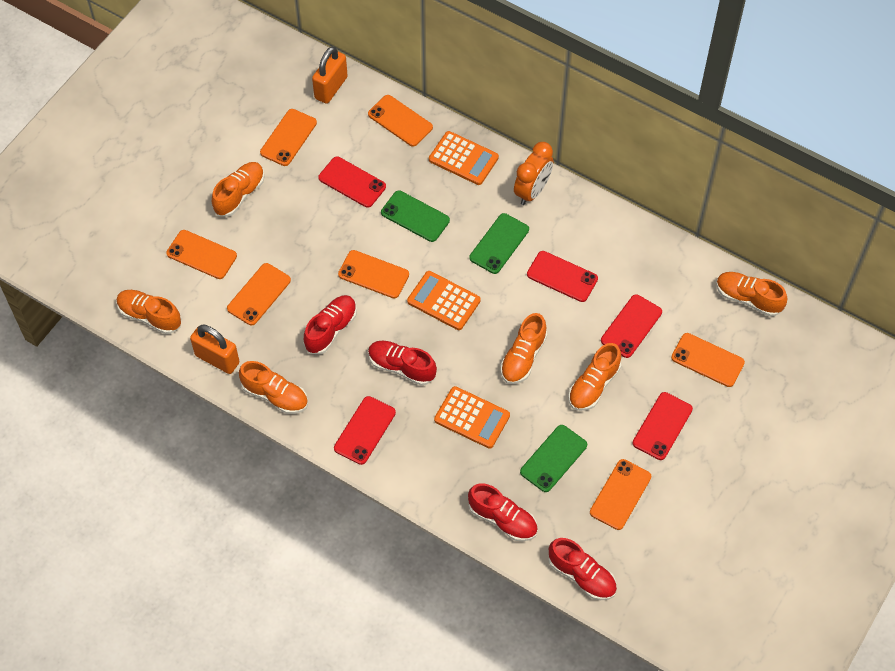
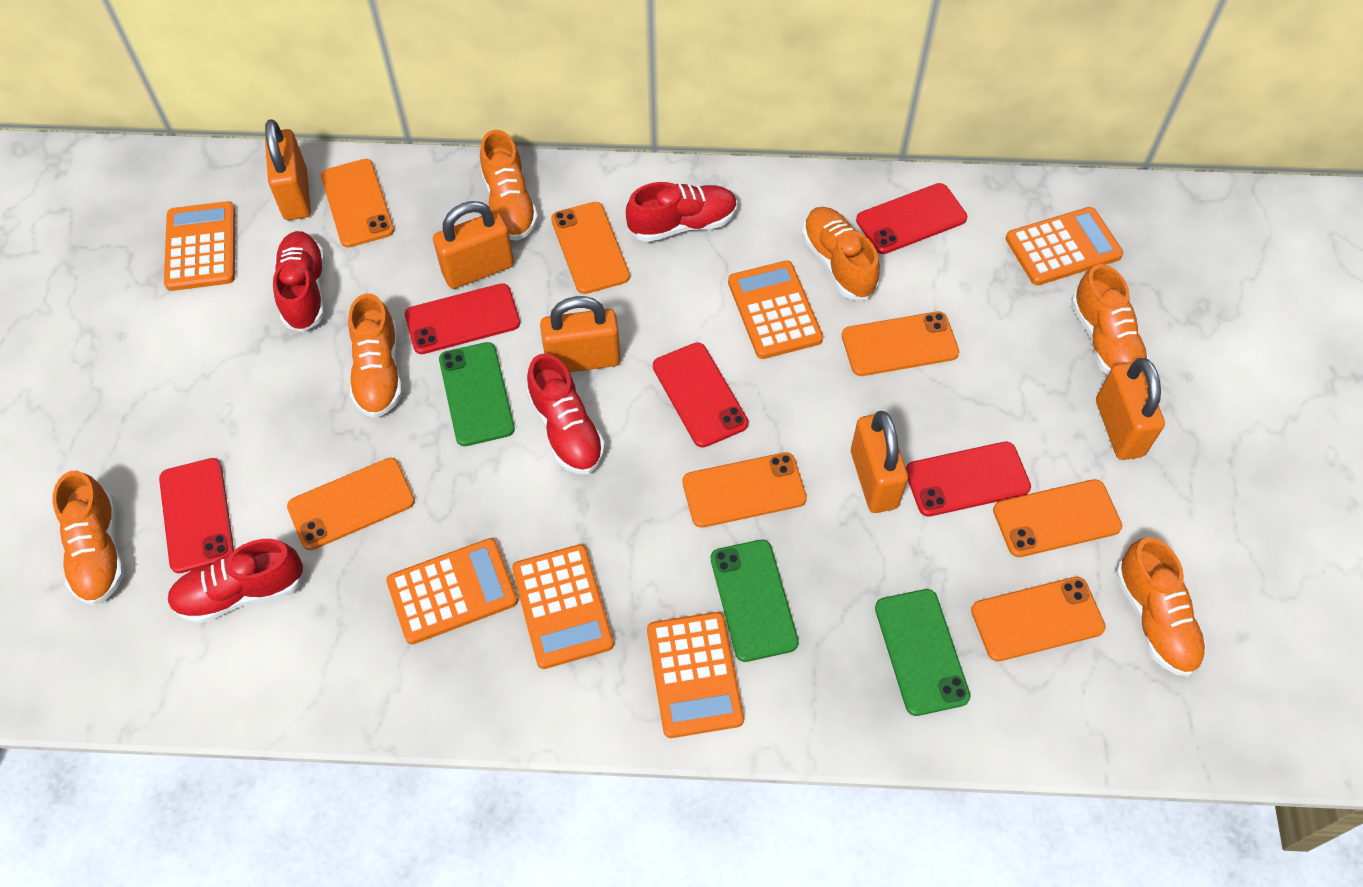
orange calculator: 3 -> 6
orange clock: 1 -> 0
orange padlock: 2 -> 5

